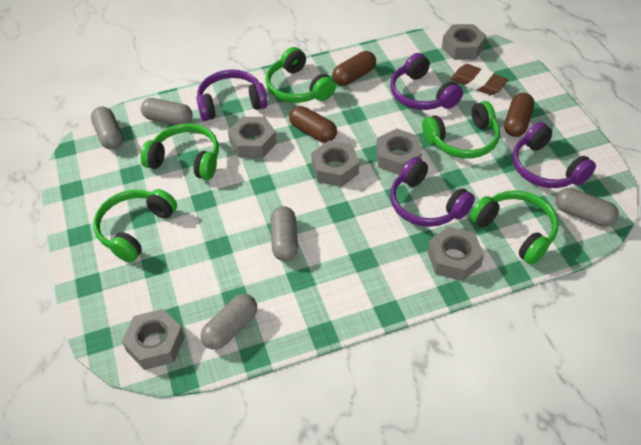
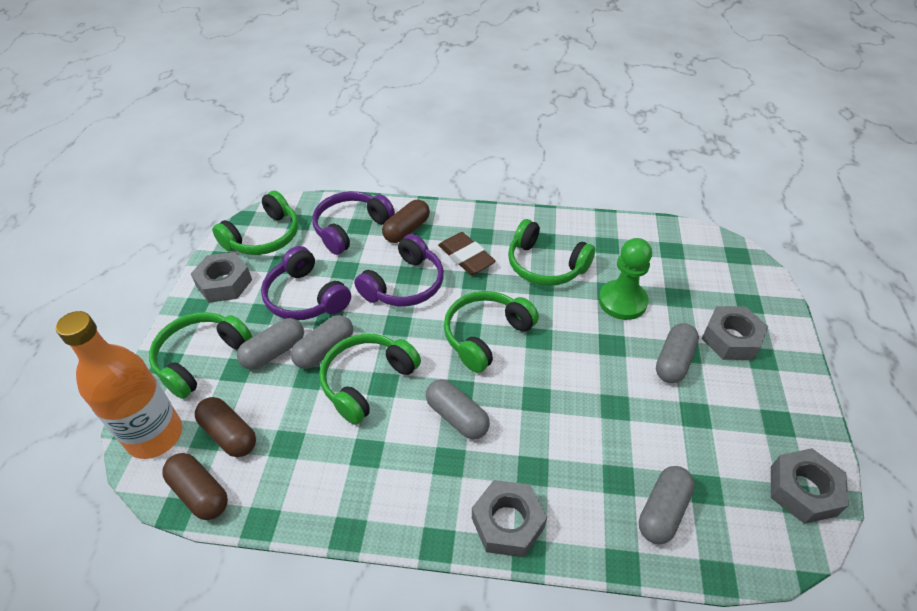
green pawn: 0 -> 1
grey nut: 6 -> 4
orange bottle: 0 -> 1
purple headphones: 4 -> 3

